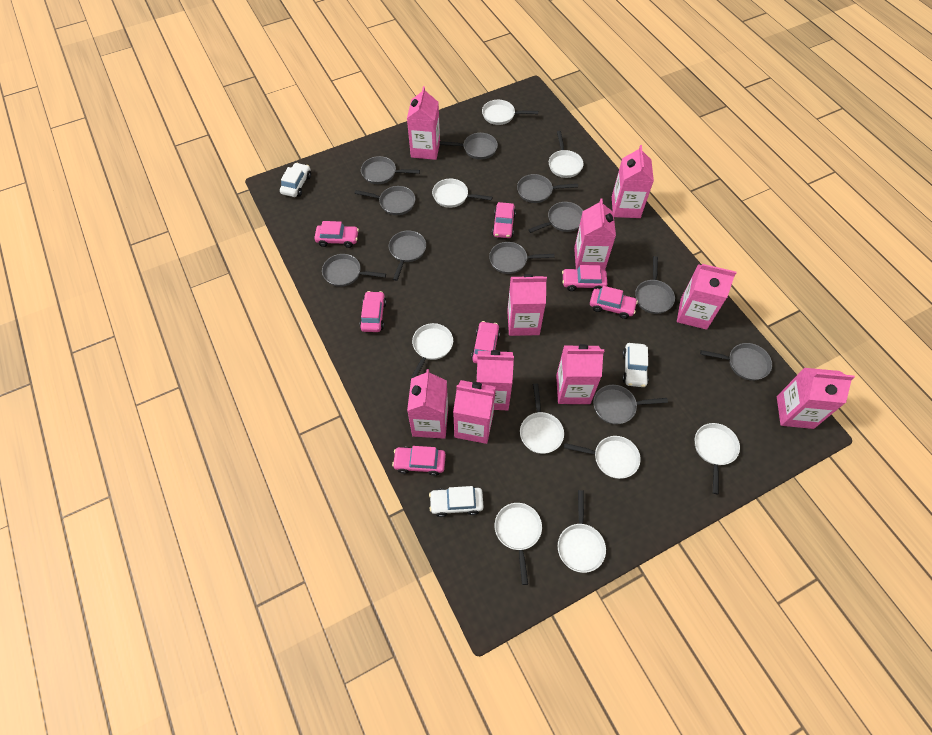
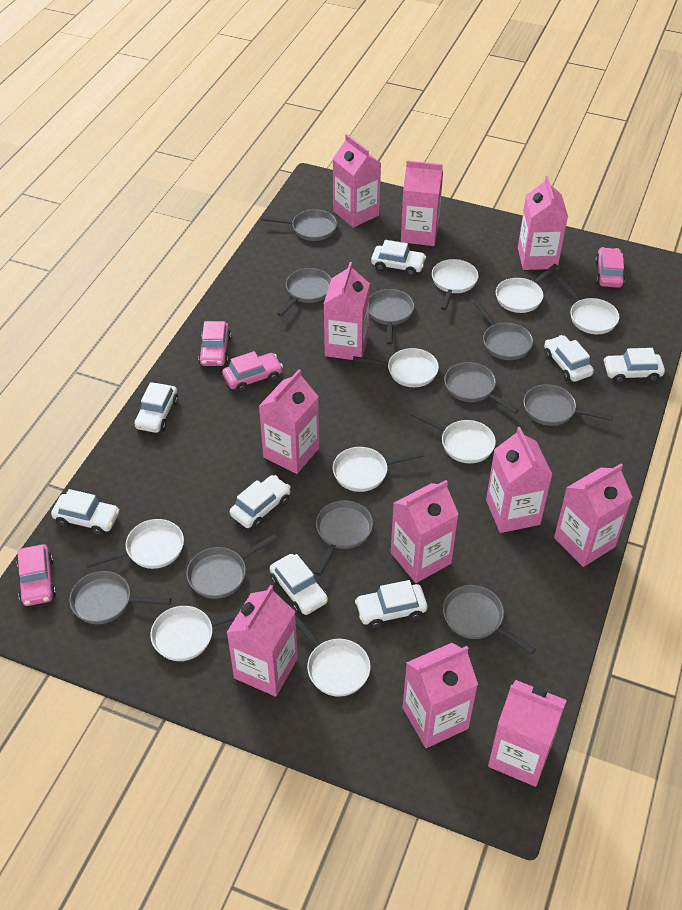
grey pan: 11 -> 10
pink car: 7 -> 4
pink carton: 10 -> 11
white car: 3 -> 8

